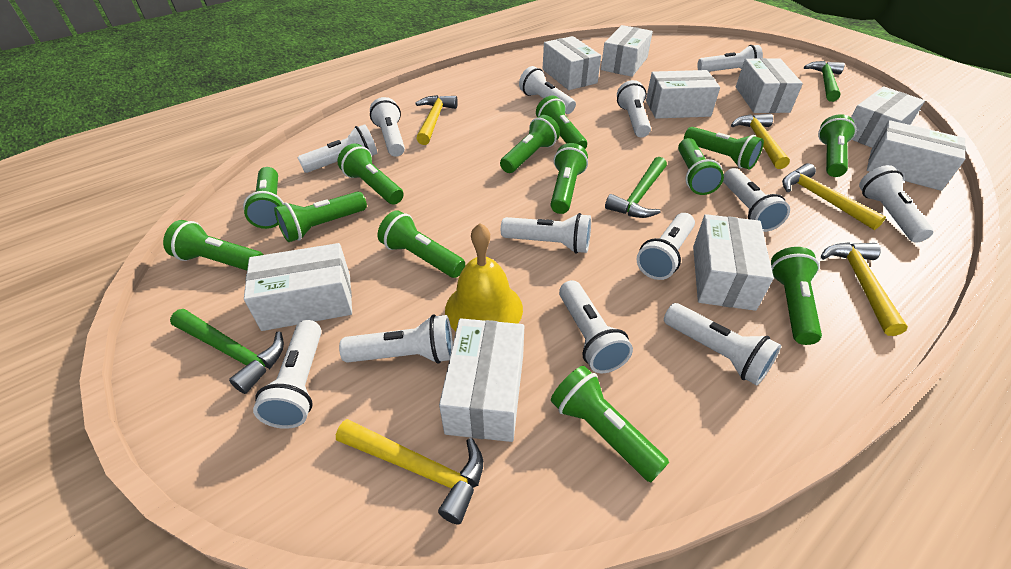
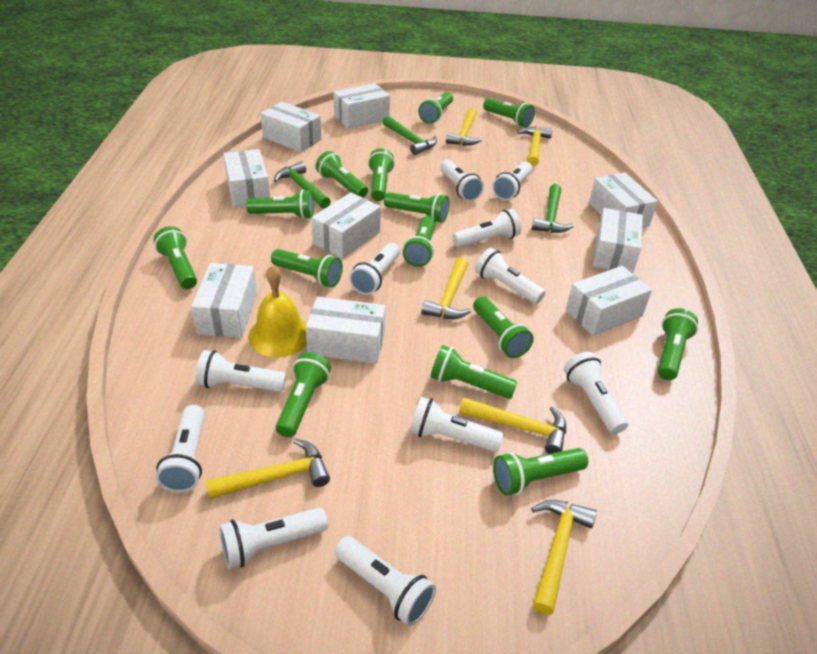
green flashlight: 13 -> 14
white flashlight: 13 -> 11
yellow hammer: 5 -> 6

